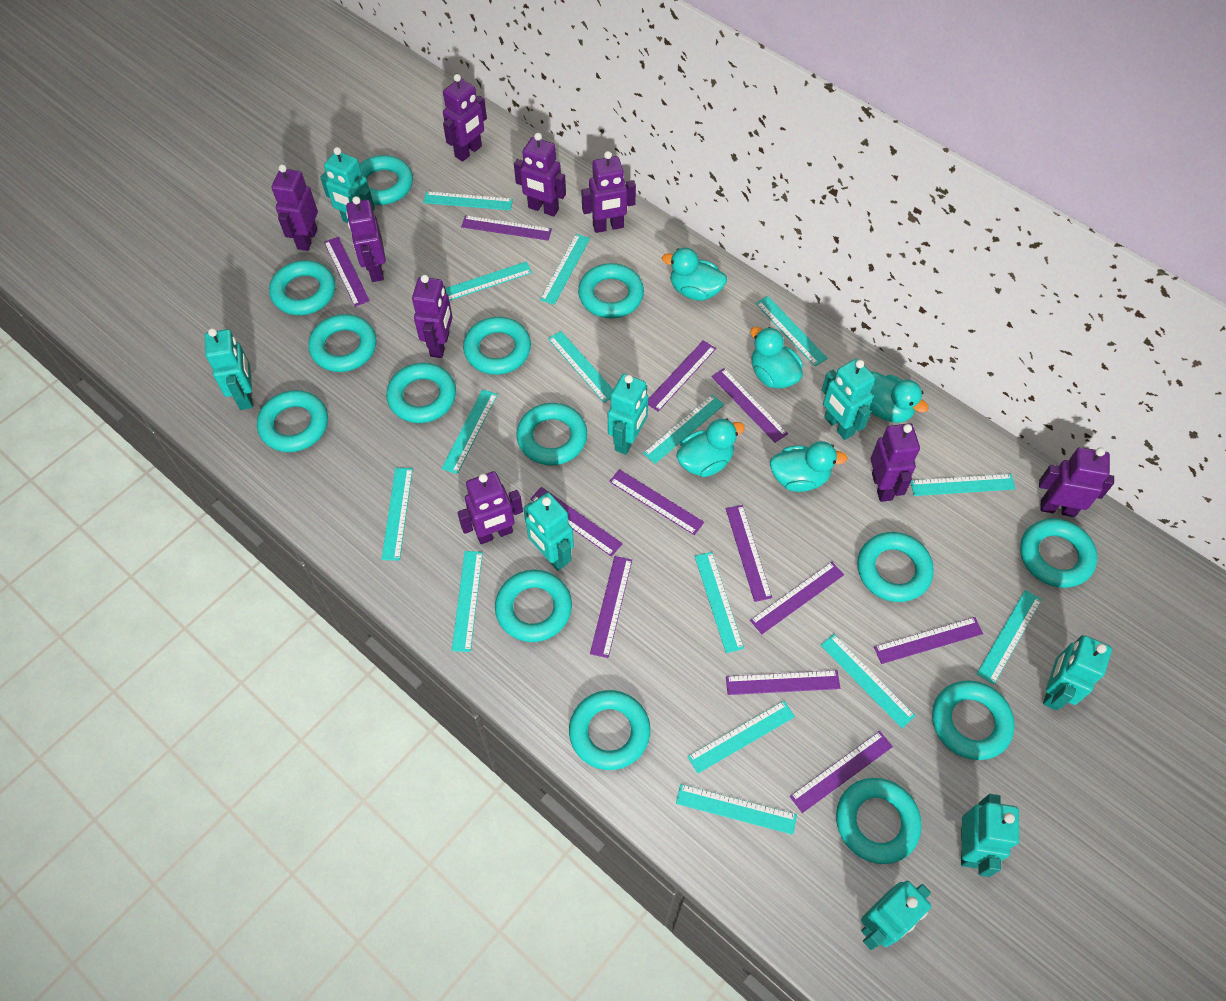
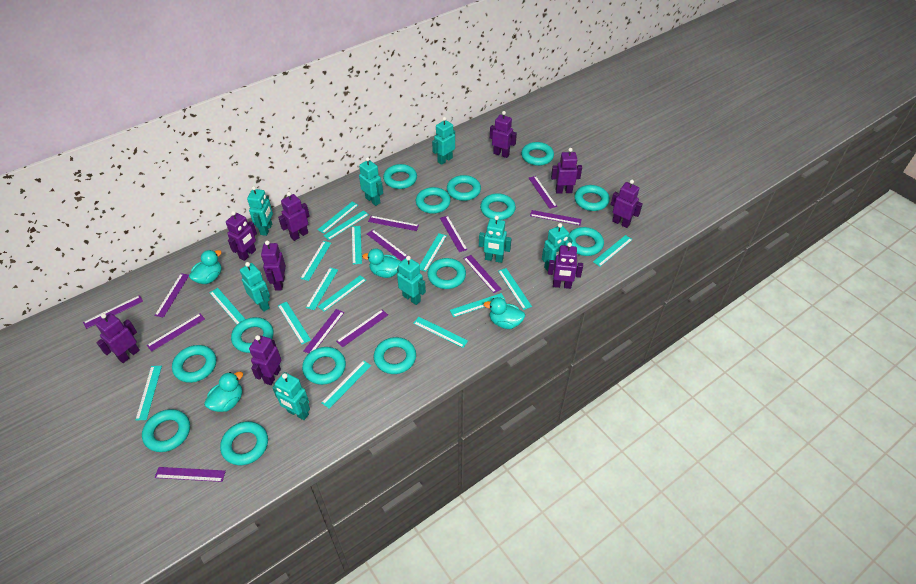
turquoise duck: 5 -> 4

